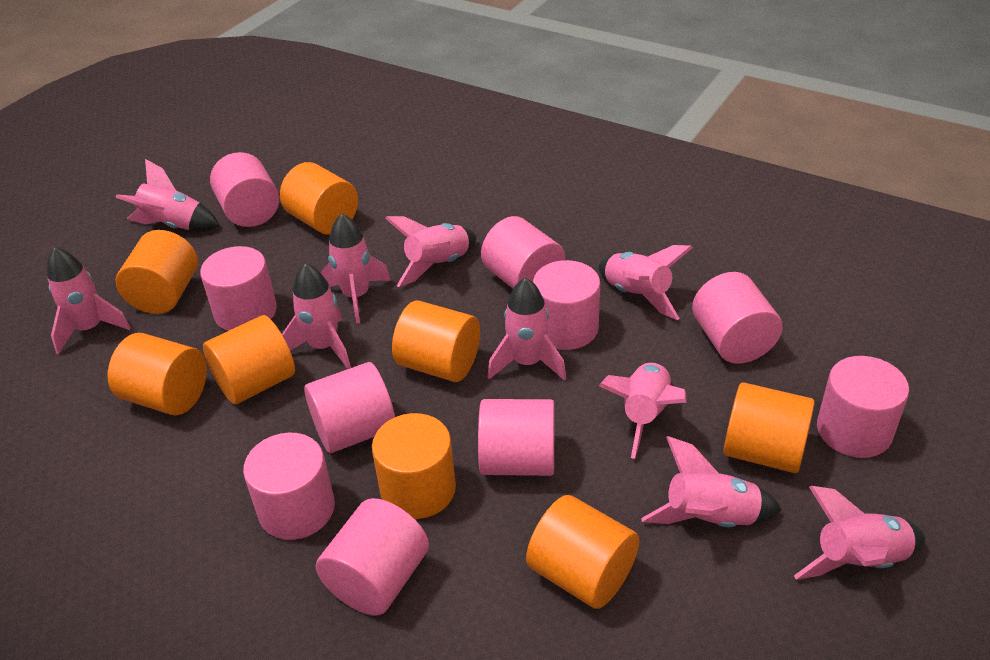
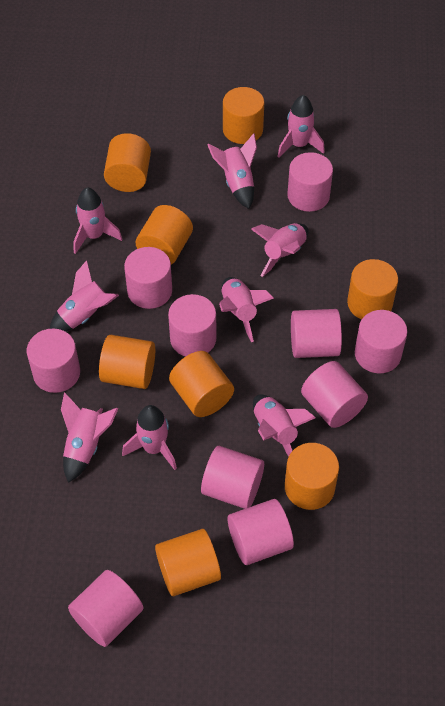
pink rocket: 10 -> 9

